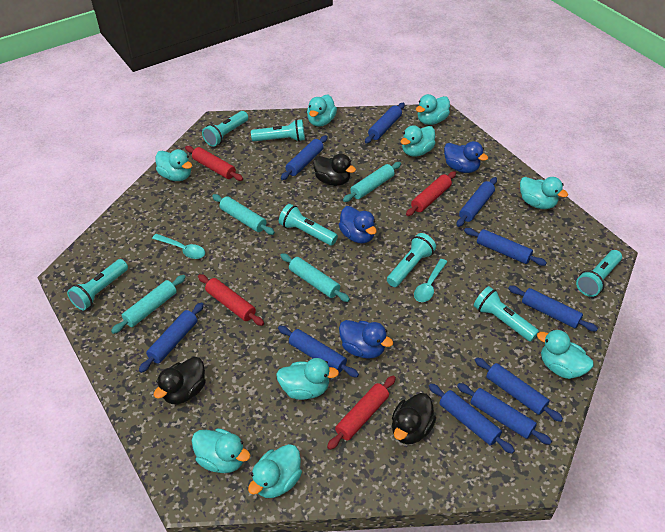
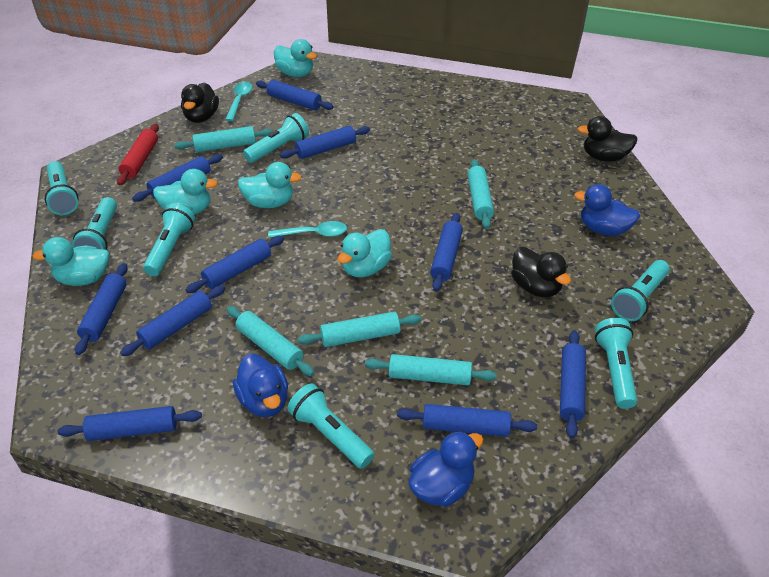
red rolling pin: 4 -> 1
turquoise duck: 9 -> 5
turquoise rolling pin: 4 -> 5

